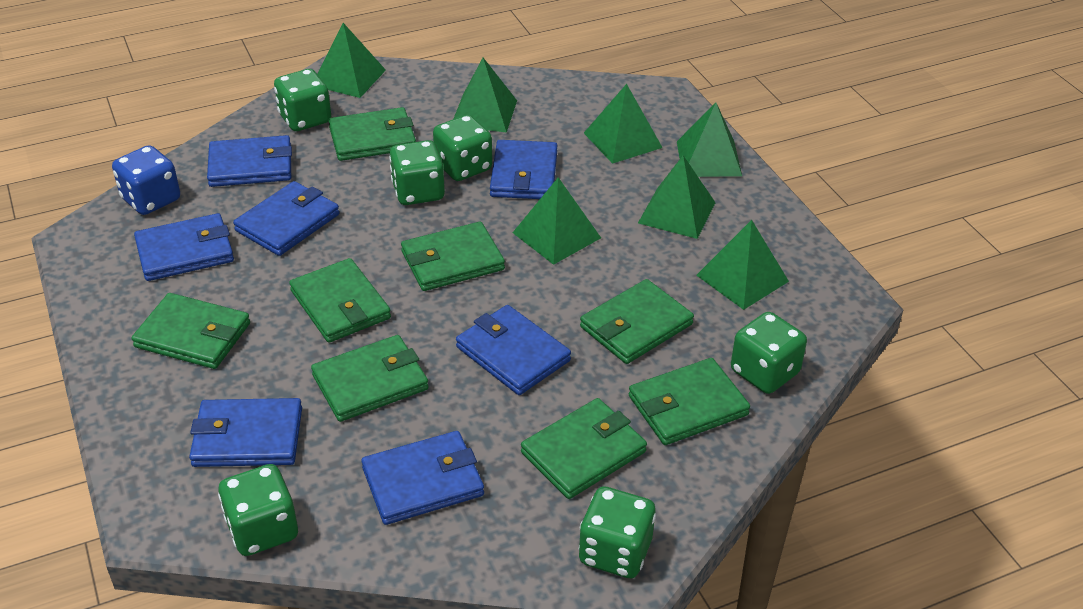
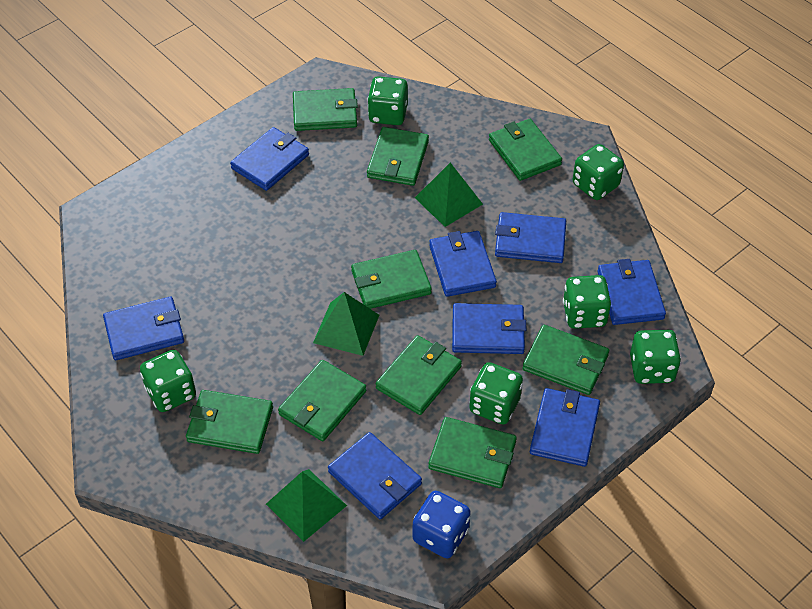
blue wallet: 7 -> 8
green pyramid: 7 -> 3
green wallet: 8 -> 9

